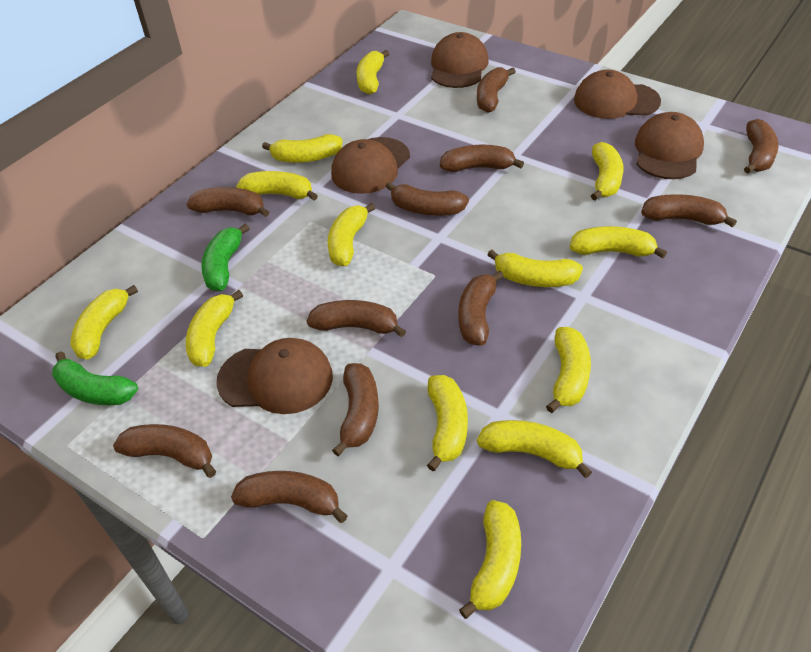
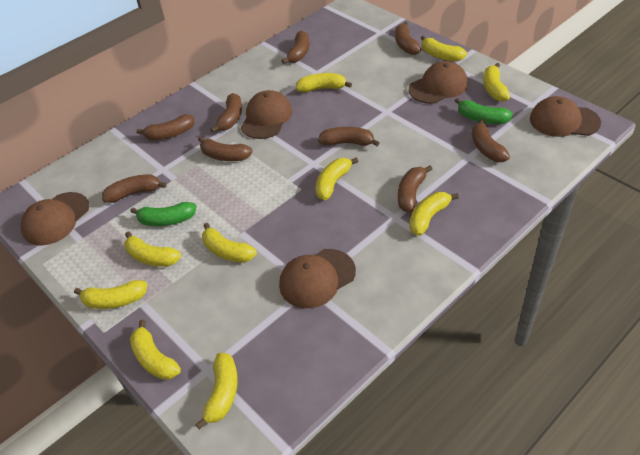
brown banana: 11 -> 9
yellow banana: 13 -> 10

